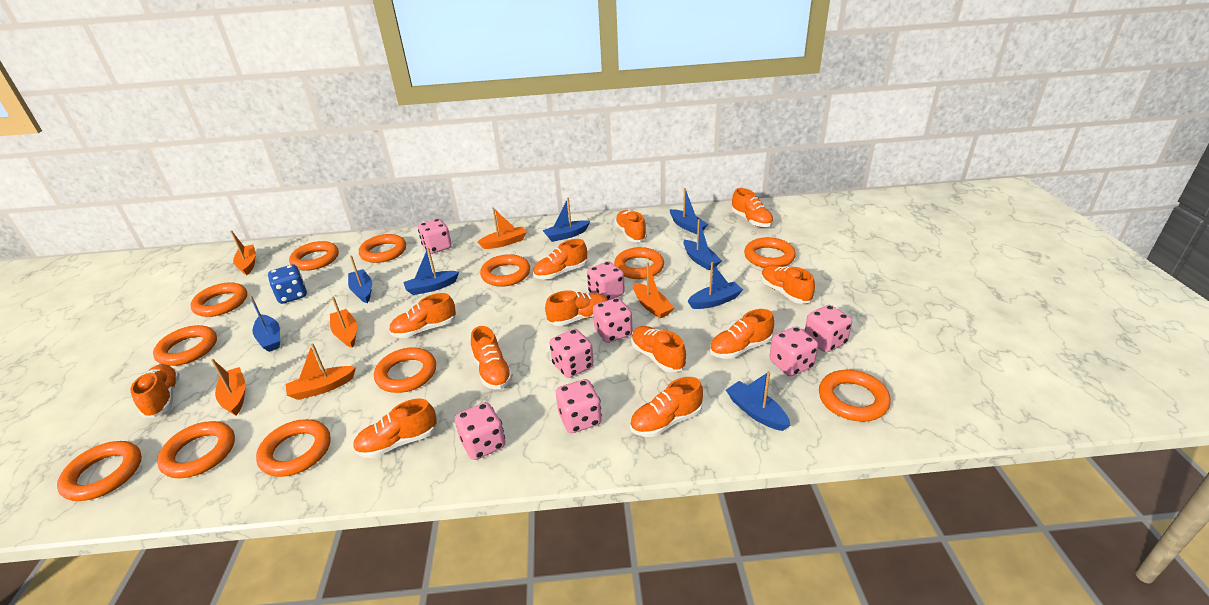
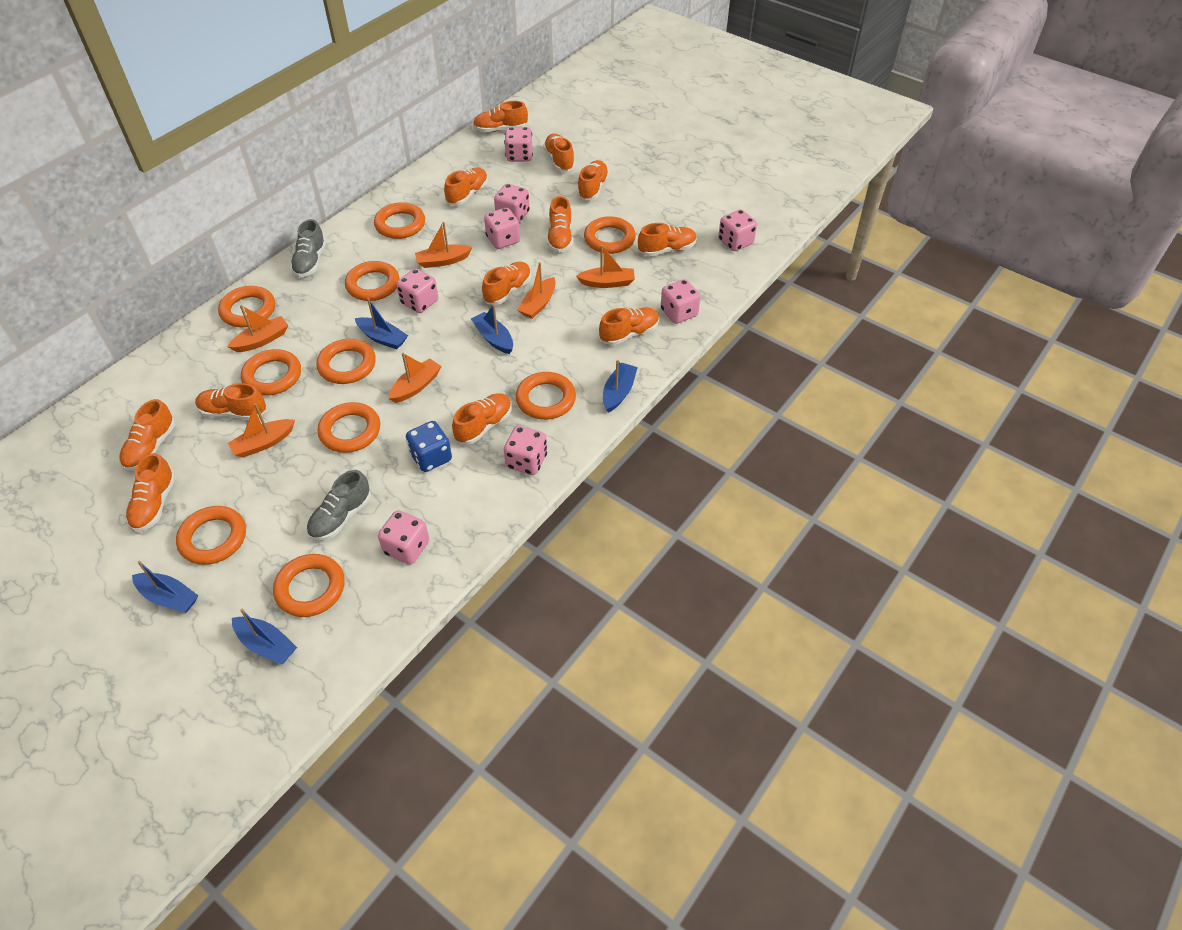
blue boat: 8 -> 5
grey shoe: 0 -> 2
orange ring: 12 -> 10

